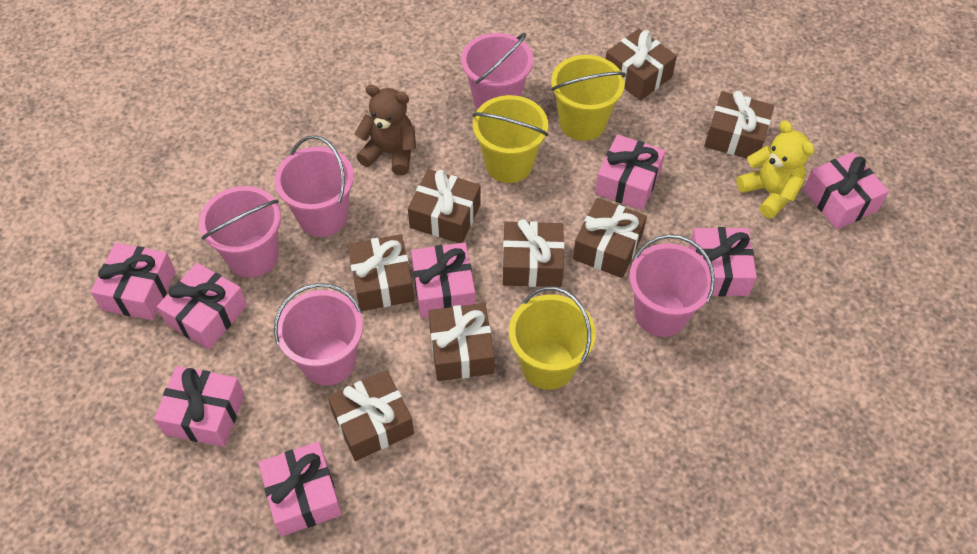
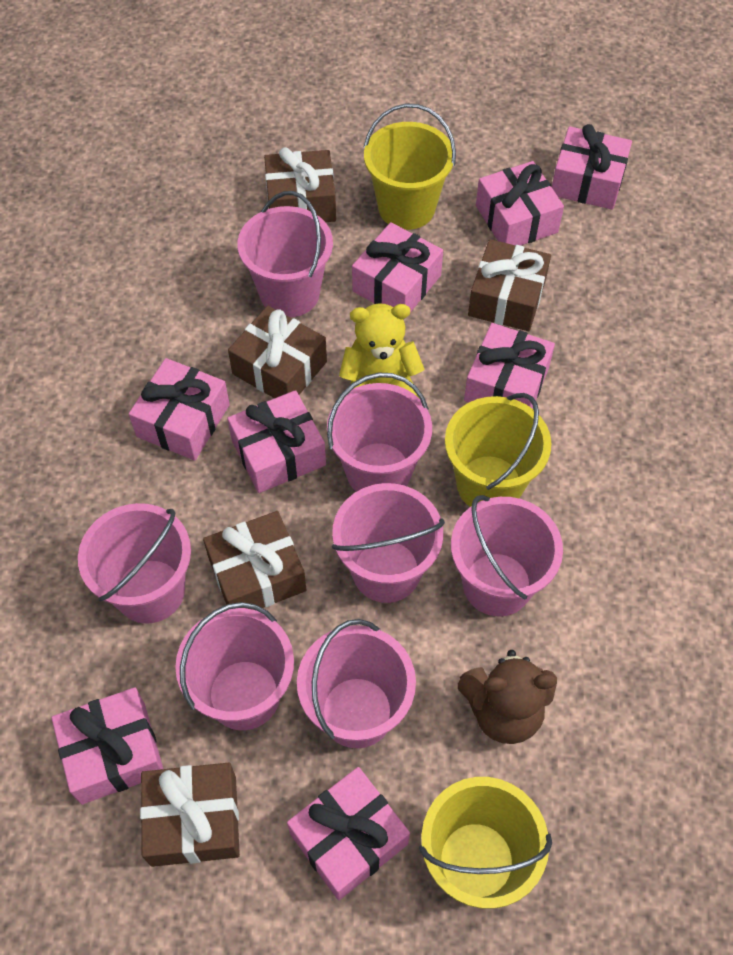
brown gift: 8 -> 5
pink bucket: 5 -> 7

